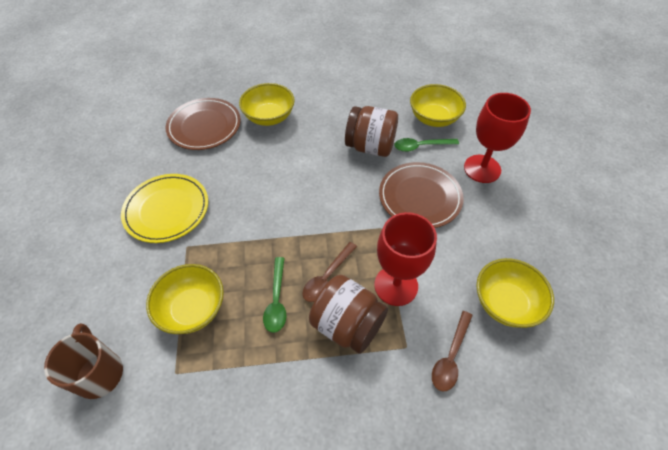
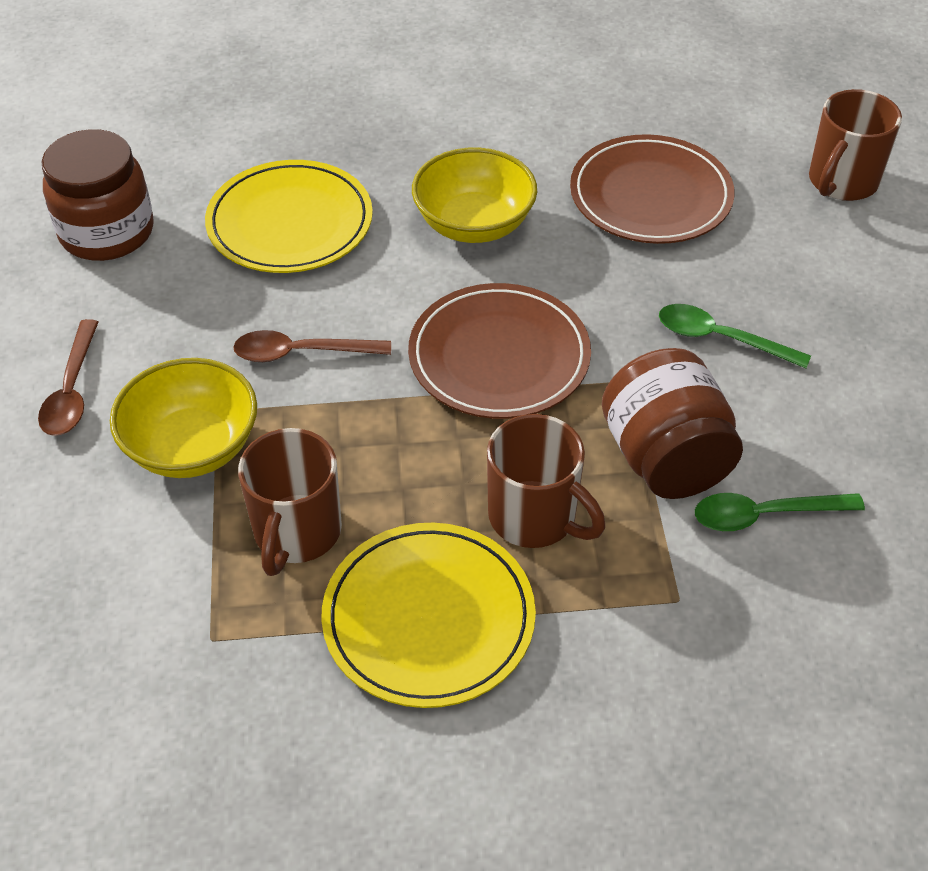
brown mug: 1 -> 3
red goblet: 2 -> 0
yellow bowl: 4 -> 2
yellow plate: 1 -> 2

